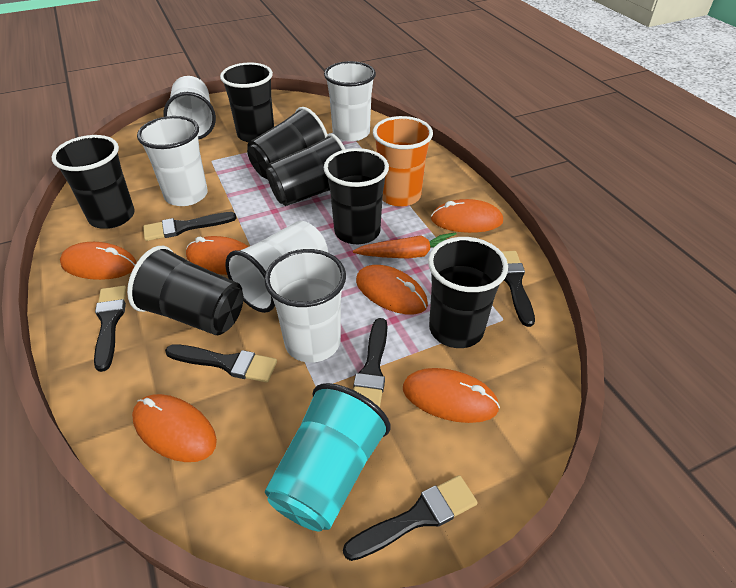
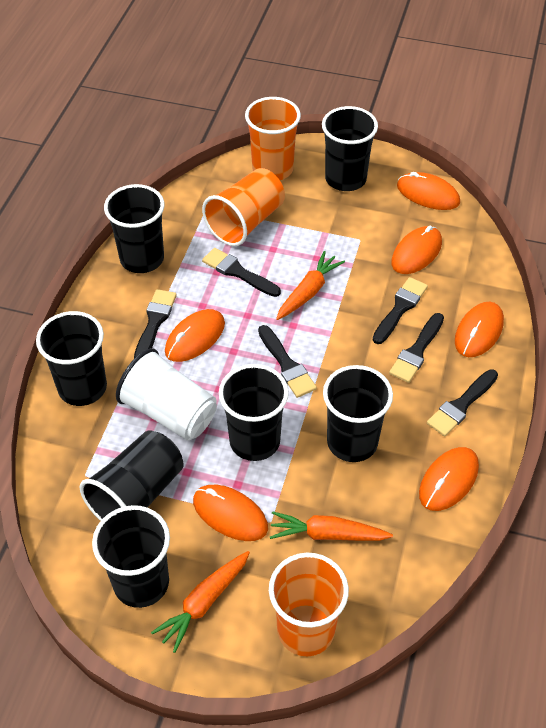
orange carrot: 1 -> 3
orange cup: 1 -> 3
turquoise cup: 1 -> 0
white cup: 5 -> 1

